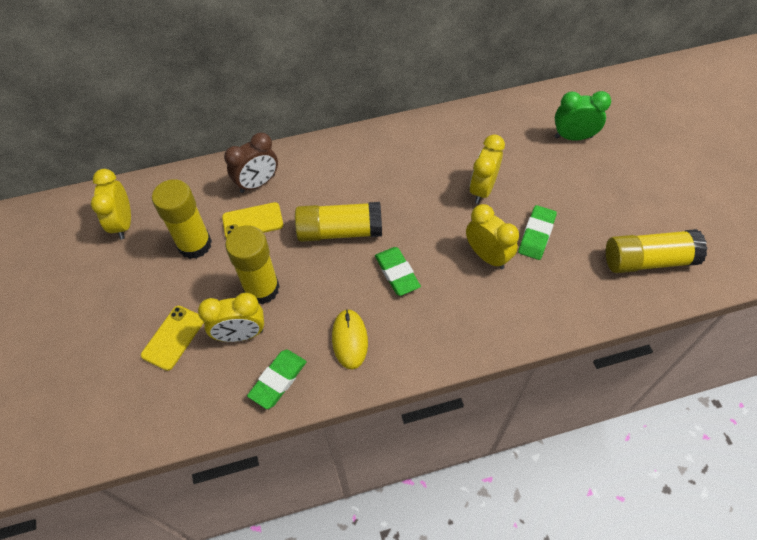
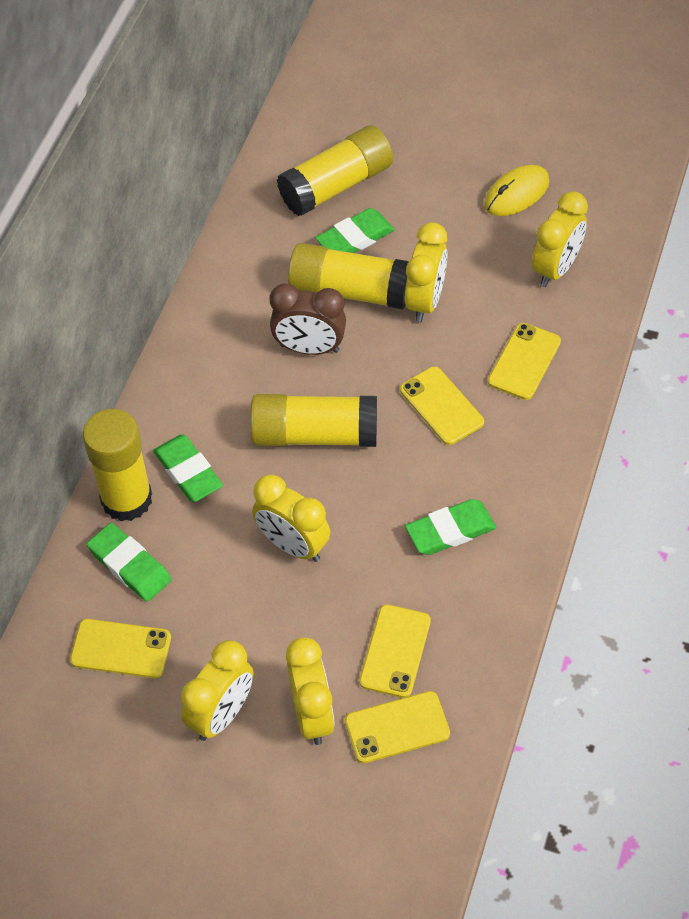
green clock: 1 -> 0
green eraser: 3 -> 4
yellow clock: 4 -> 5
yellow phone: 2 -> 5

